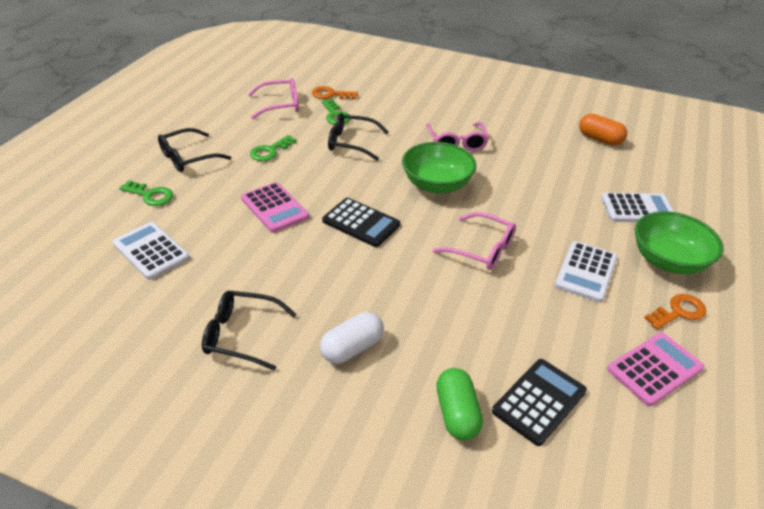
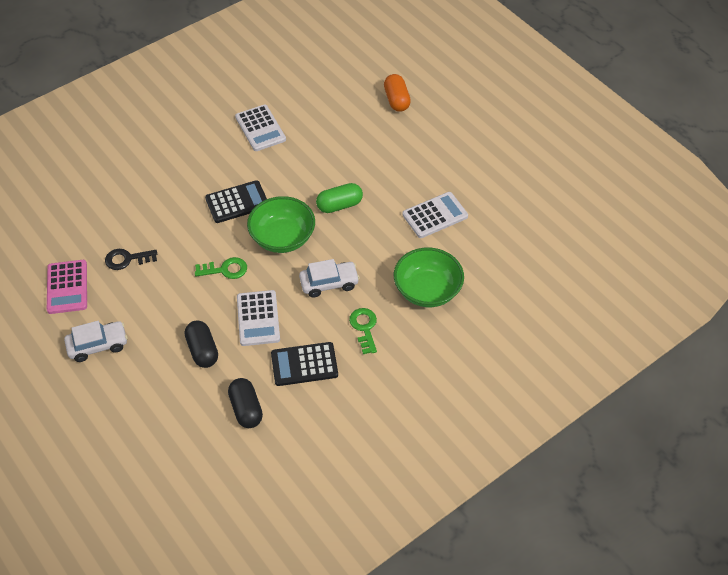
black capsule: 0 -> 2
black glasses: 3 -> 0
black key: 0 -> 1
green key: 3 -> 2
orange key: 2 -> 0
pink calculator: 2 -> 1
pink glasses: 3 -> 0
white capsule: 1 -> 0
white car: 0 -> 2

